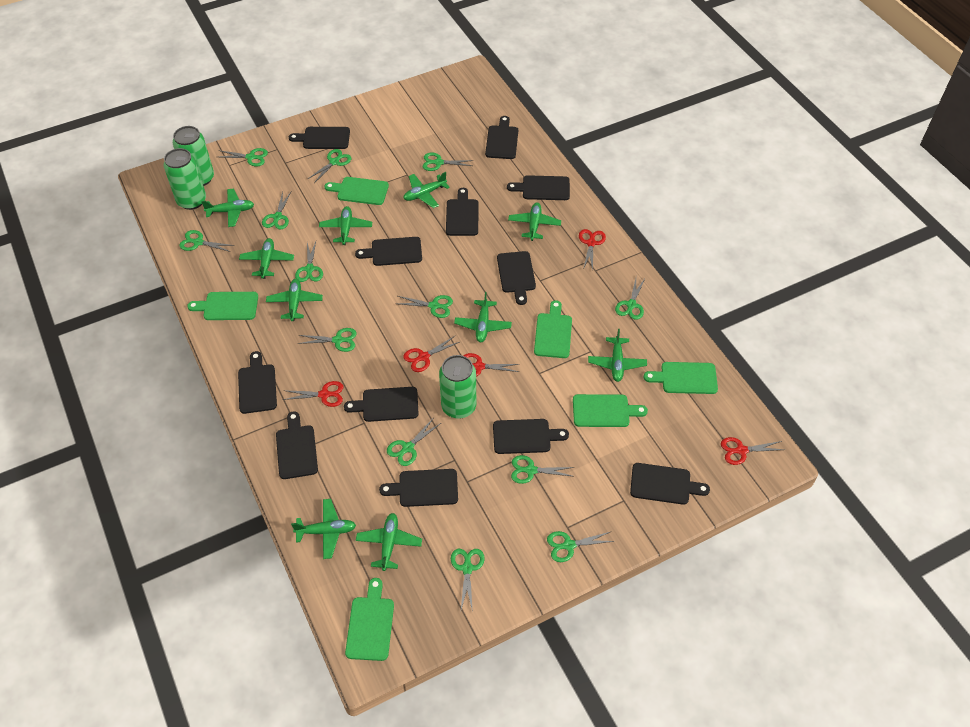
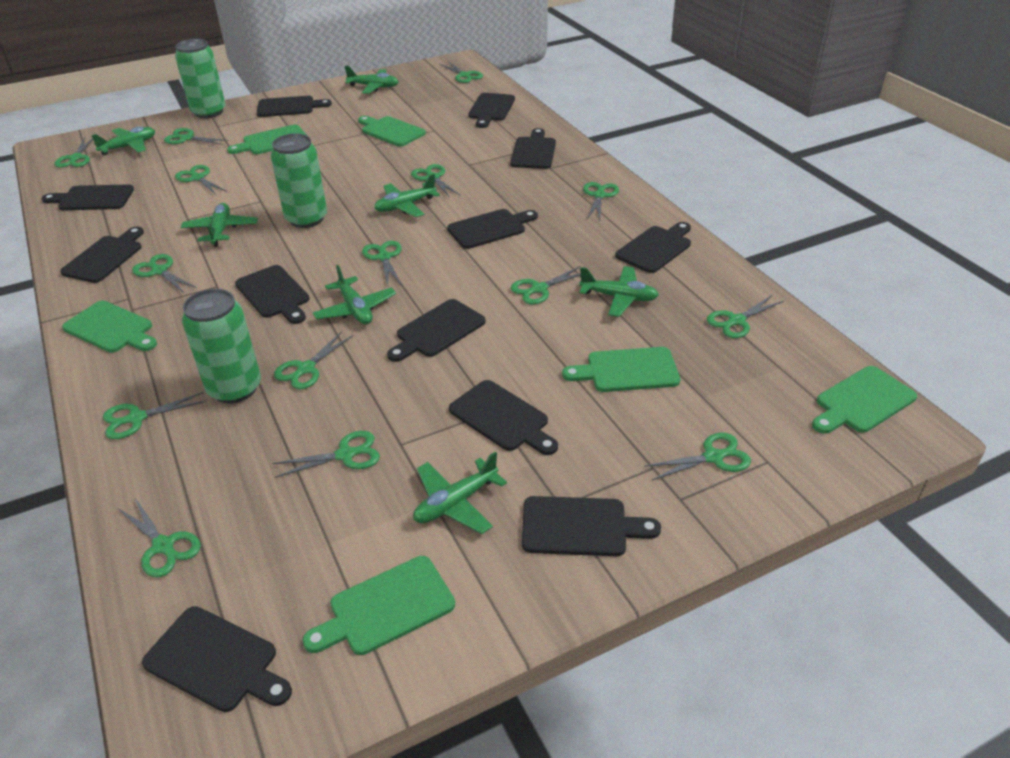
green plane: 10 -> 7
green scissors: 13 -> 15
red scissors: 5 -> 0

